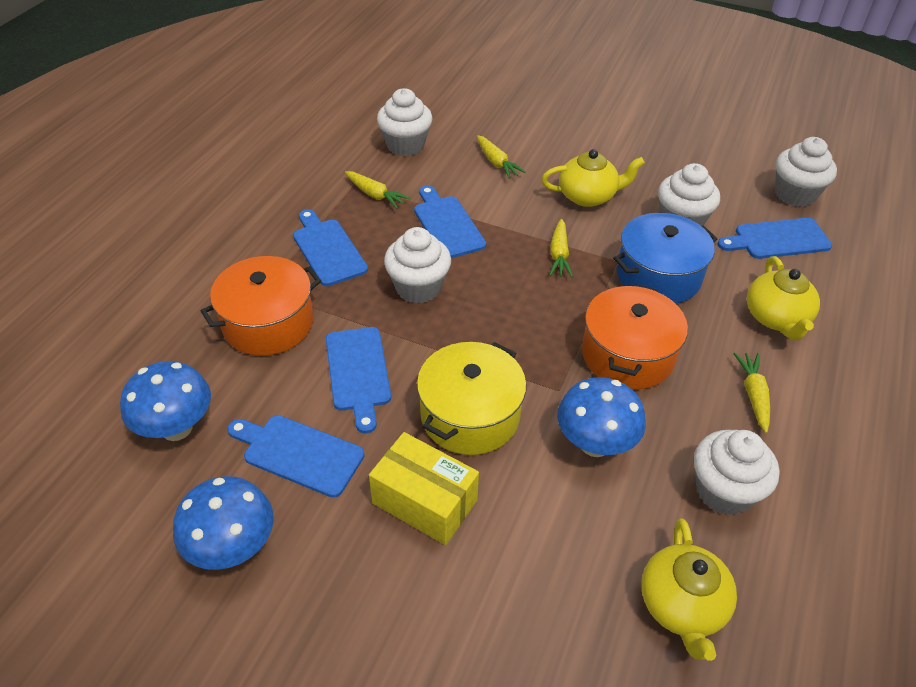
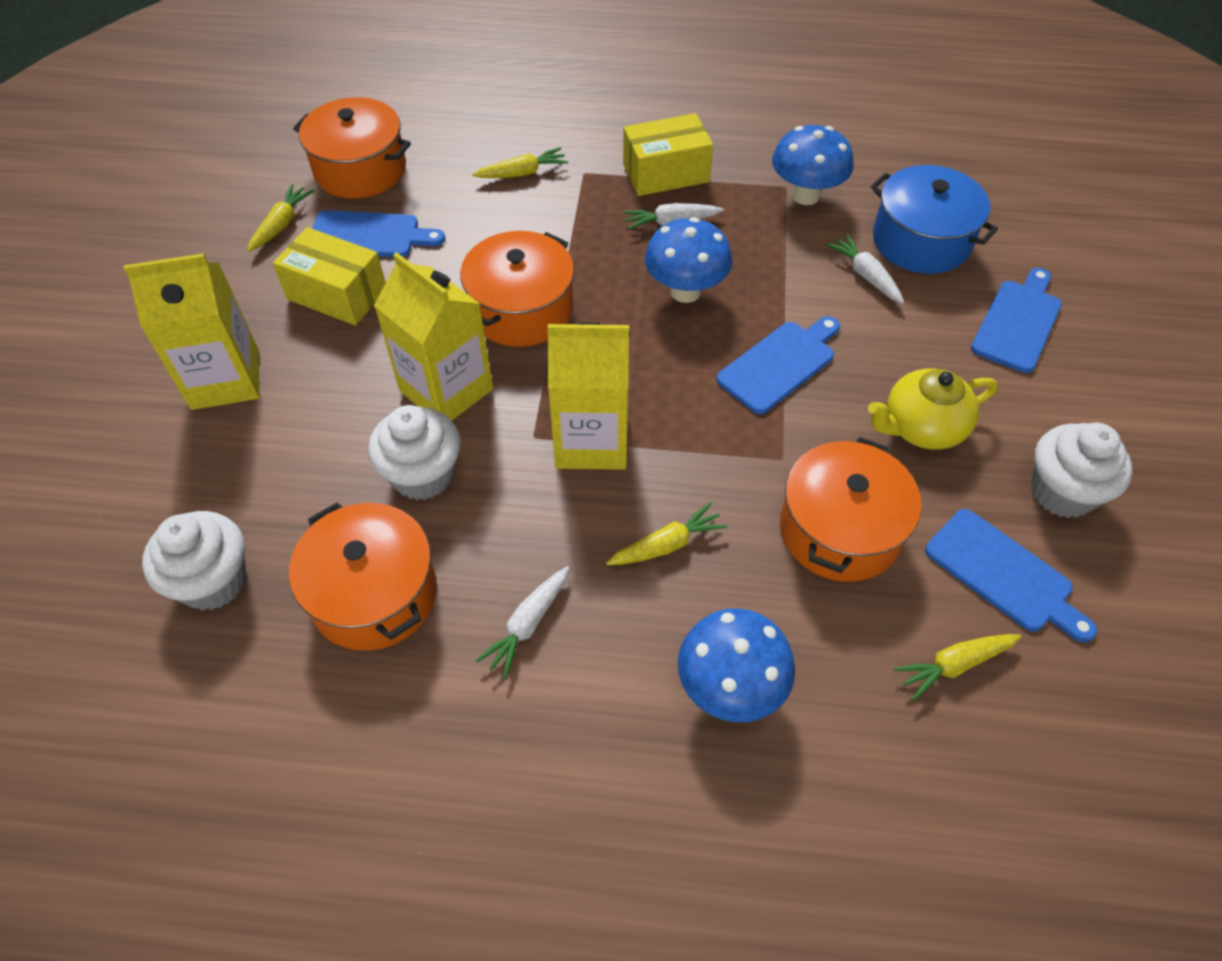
blue cutting board: 5 -> 4
orange pot: 2 -> 4
white carrot: 0 -> 3
white cupcake: 5 -> 3
yellow box: 1 -> 2
yellow carton: 0 -> 3
yellow pot: 1 -> 0
yellow teapot: 3 -> 1

